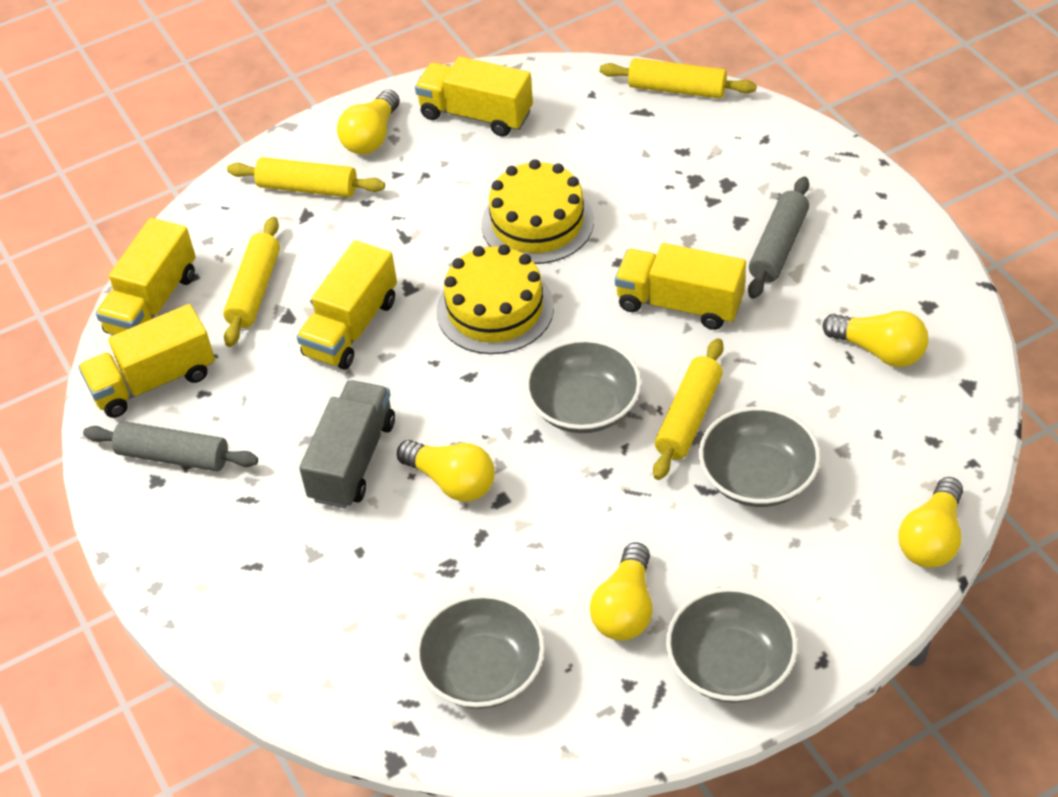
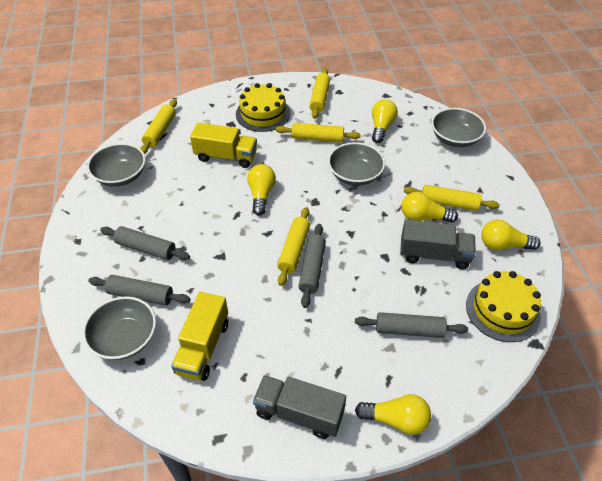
grey rolling pin: 2 -> 4
grey truck: 1 -> 2
yellow rolling pin: 4 -> 5
yellow truck: 5 -> 2

